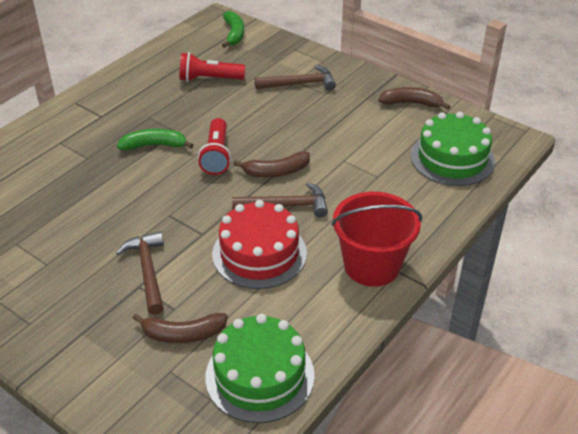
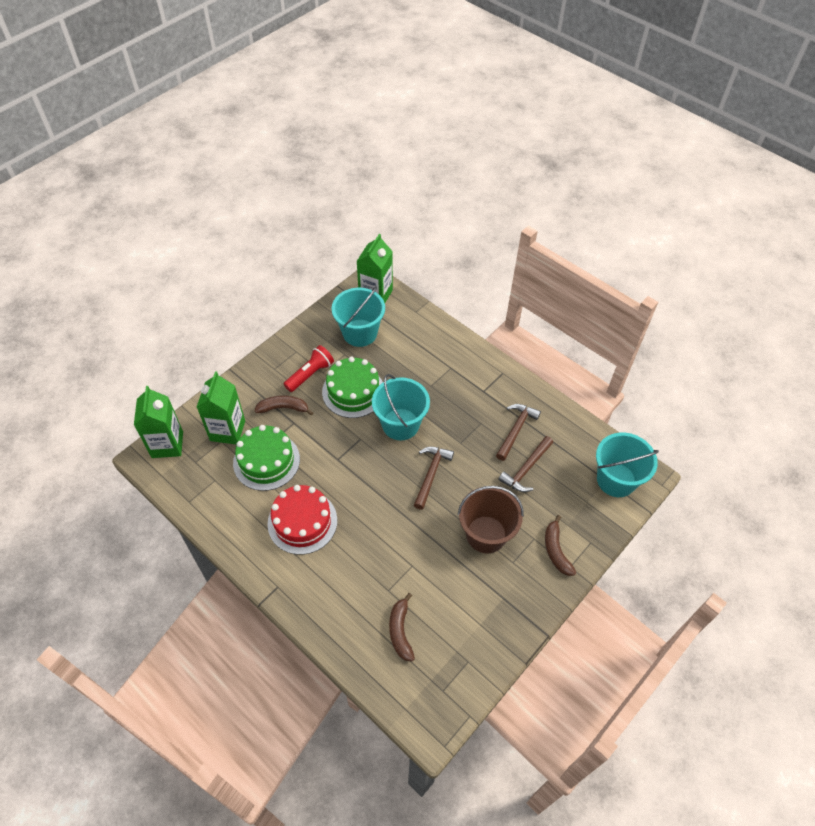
brown bucket: 0 -> 1
green banana: 2 -> 0
green carton: 0 -> 3
red bucket: 1 -> 0
red flashlight: 2 -> 1
turquoise bucket: 0 -> 3

